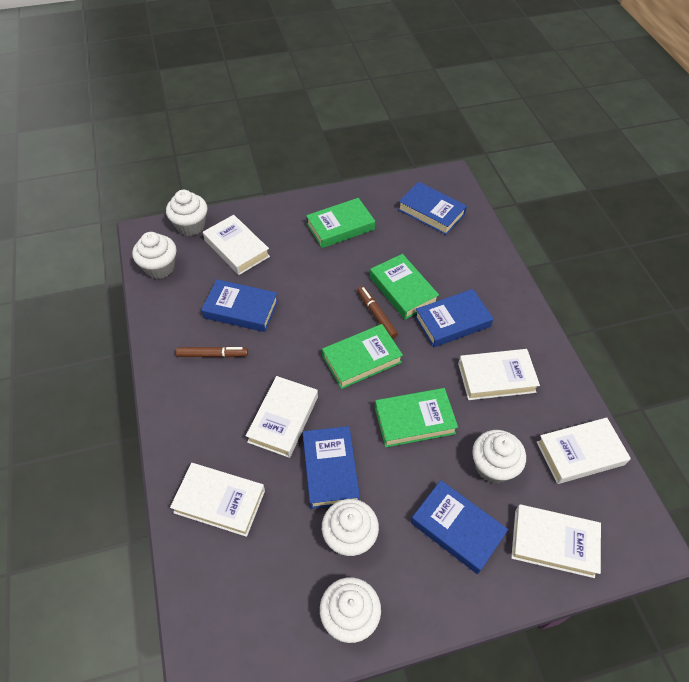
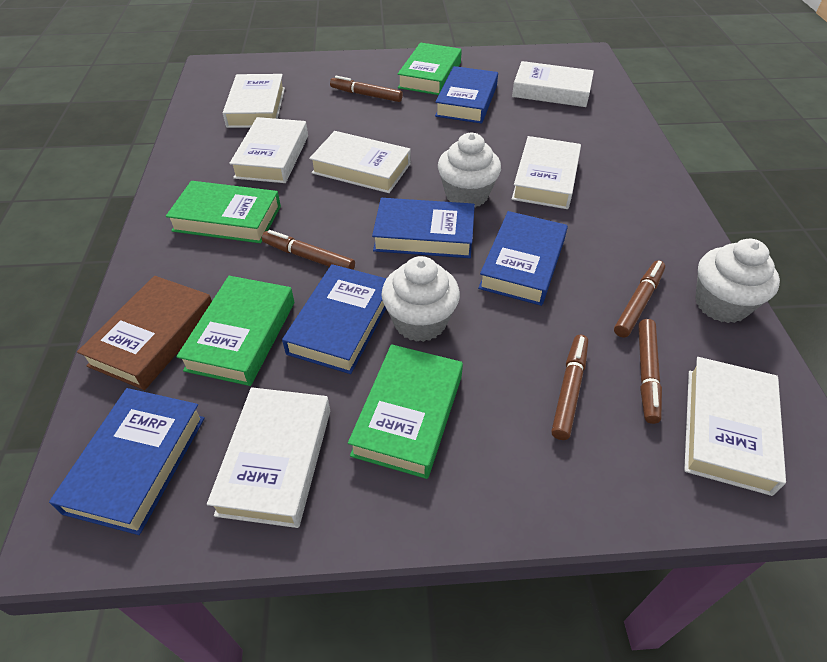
brown book: 0 -> 1
brown marker: 2 -> 5
white book: 6 -> 7
white cupcake: 5 -> 3

